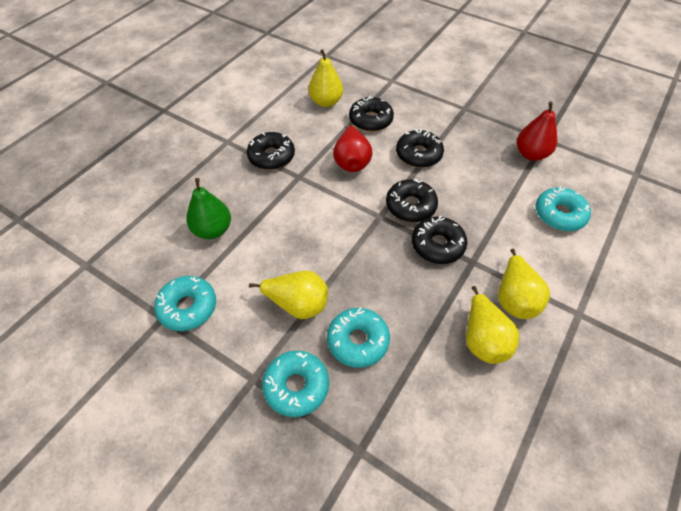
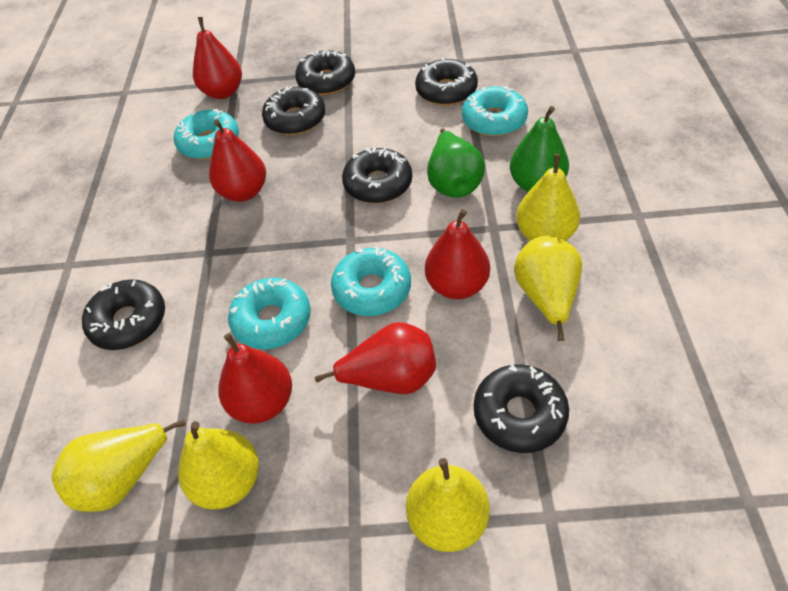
black donut: 5 -> 6
green pear: 1 -> 2
red pear: 2 -> 5
yellow pear: 4 -> 5

